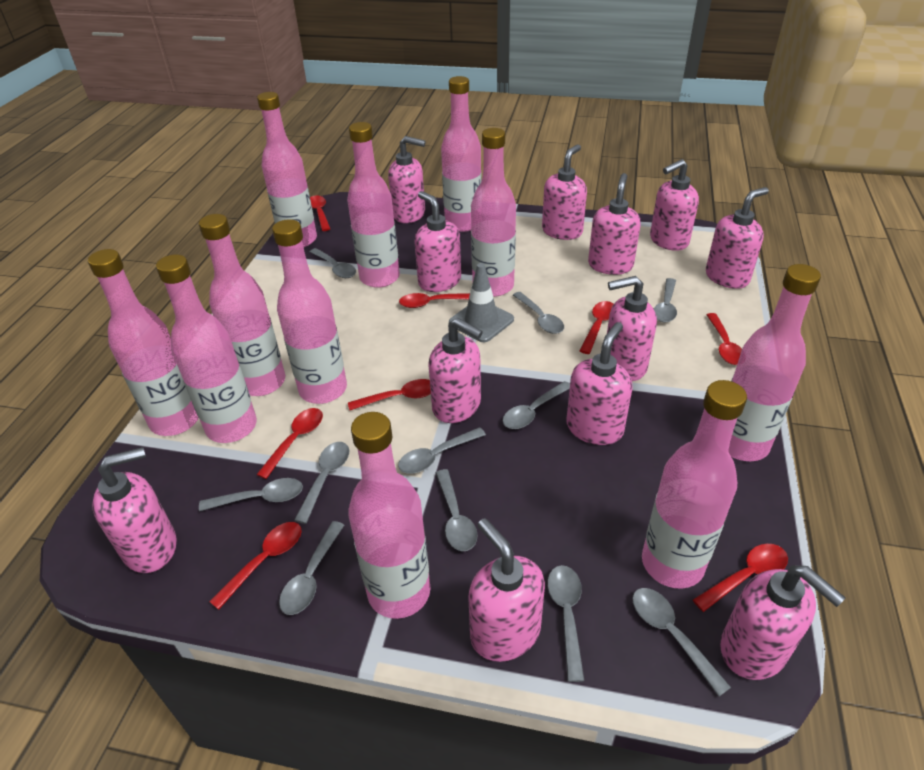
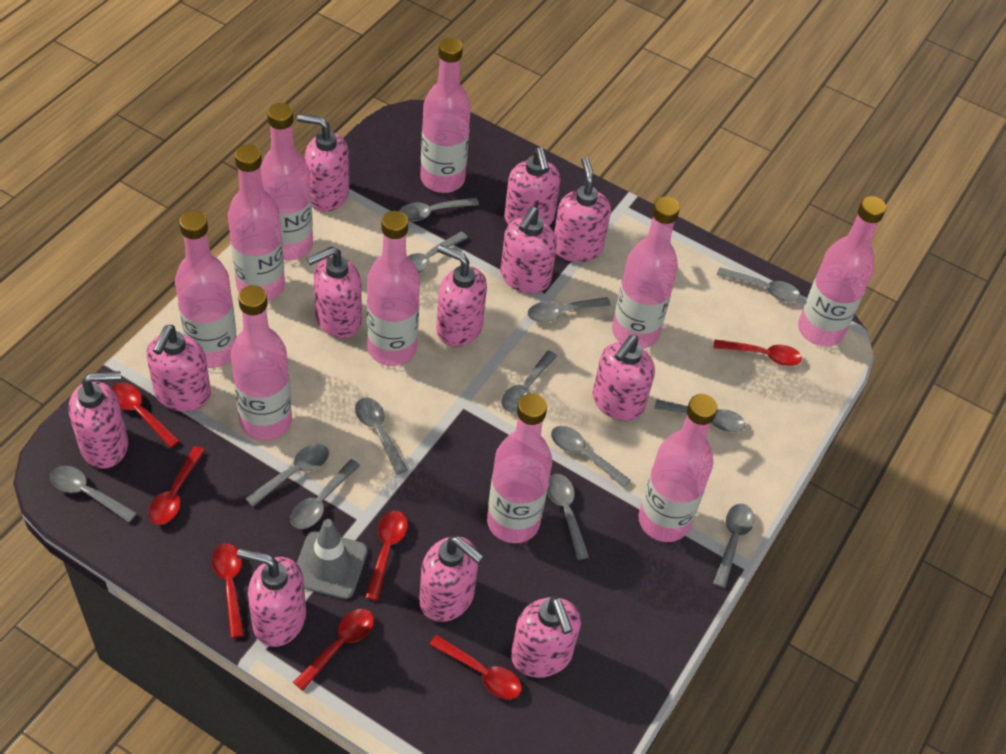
grey spoon: 11 -> 13
pink bottle: 11 -> 10
red spoon: 8 -> 7

